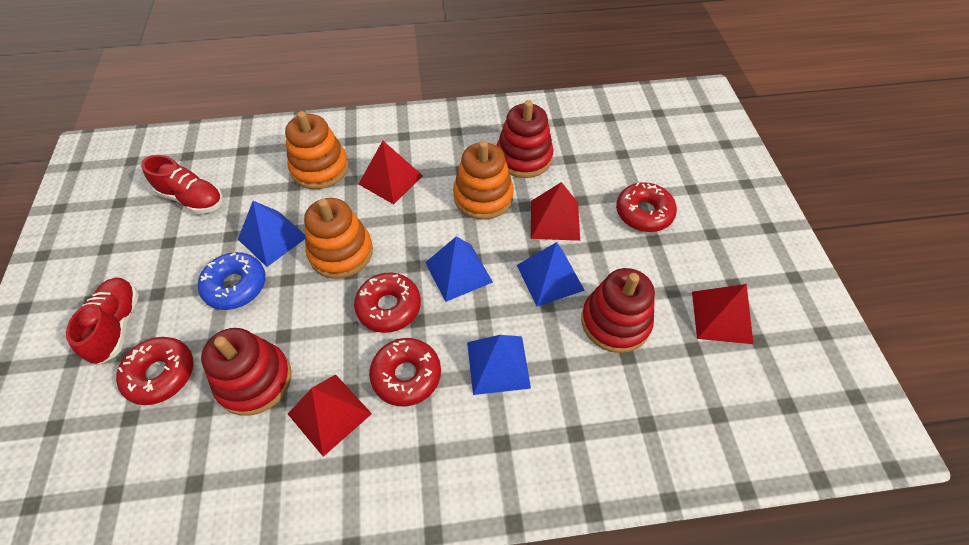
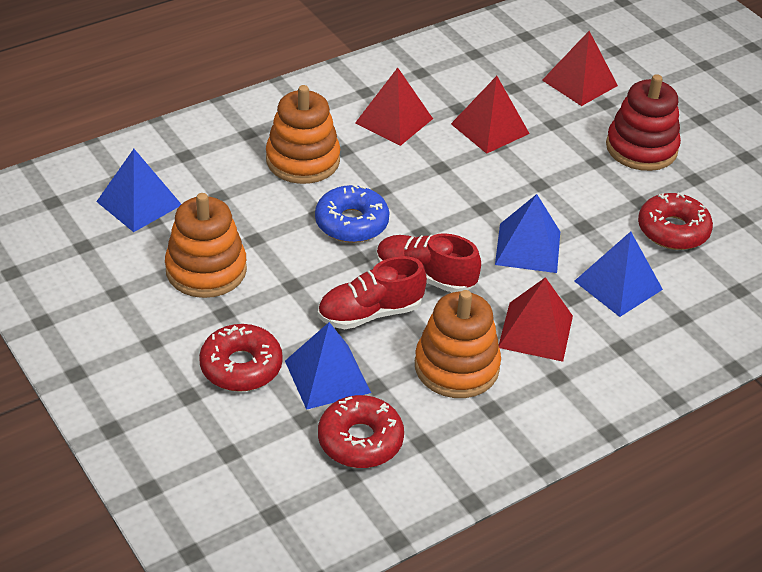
red donut: 4 -> 3
red stacking toy: 3 -> 1

